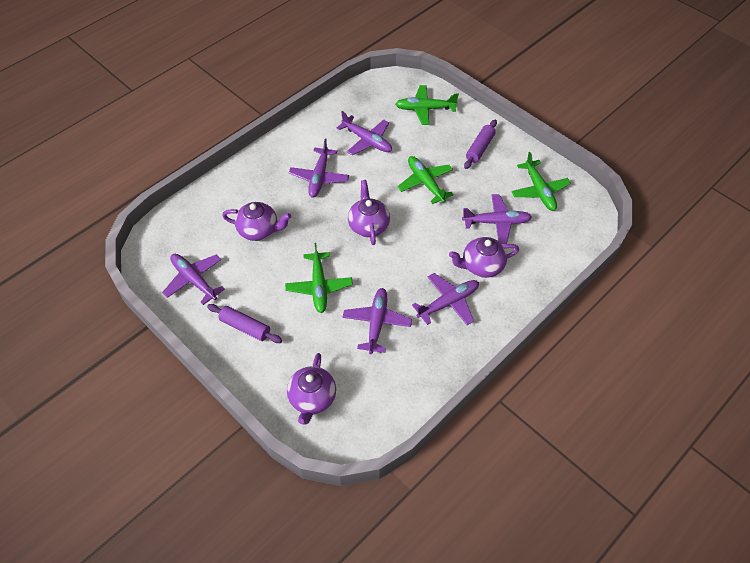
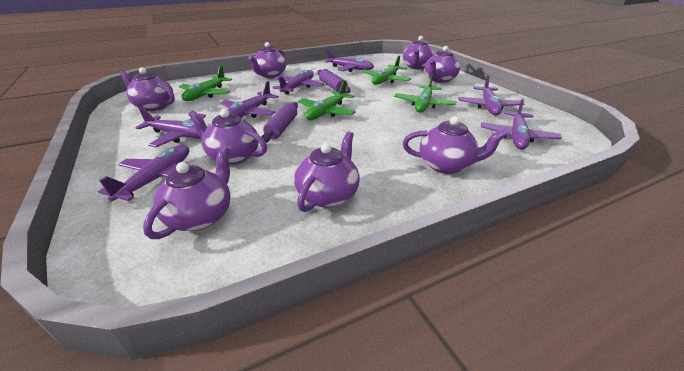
purple plane: 6 -> 7
purple teapot: 4 -> 8

